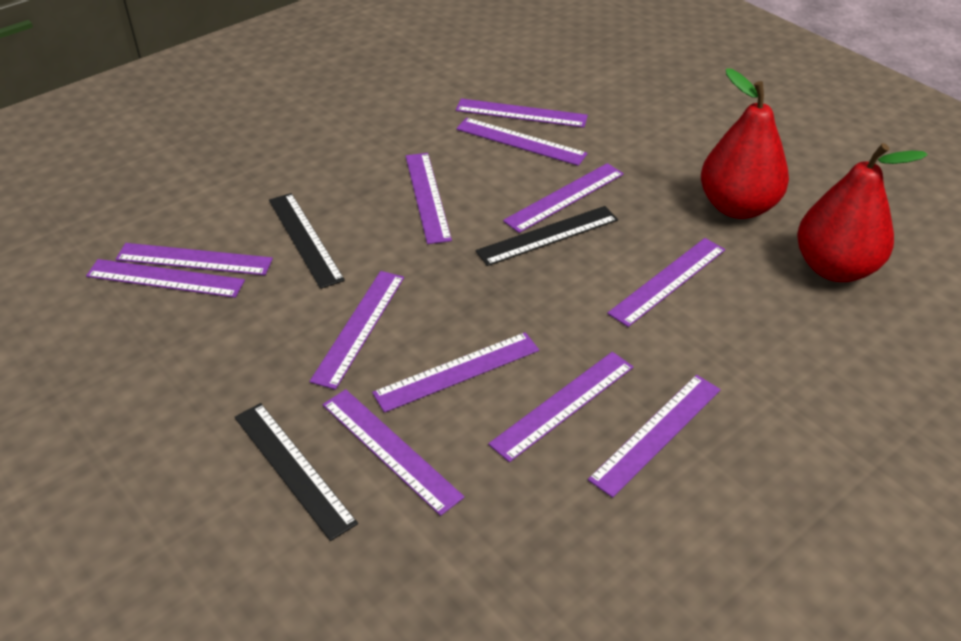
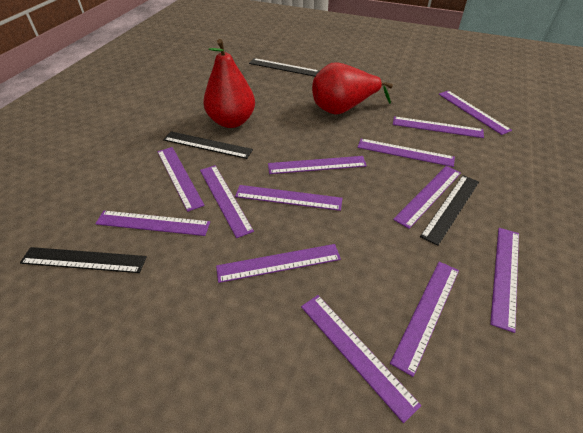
black ruler: 3 -> 4
purple ruler: 12 -> 13

